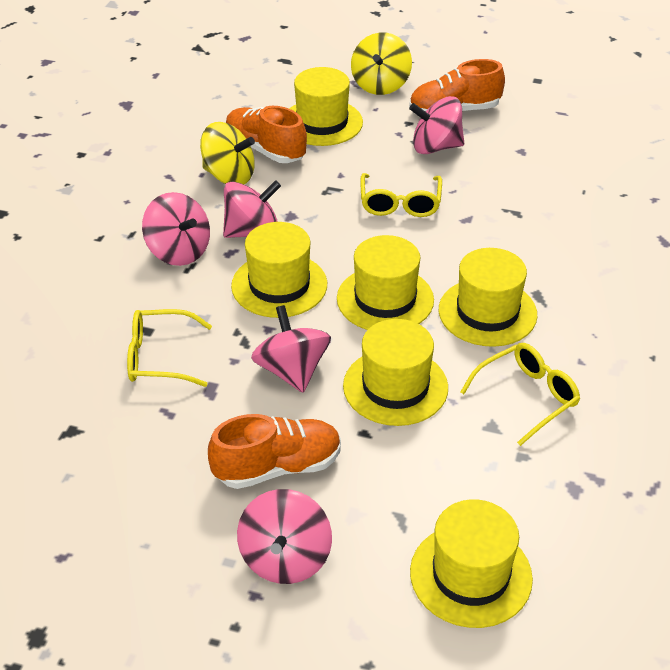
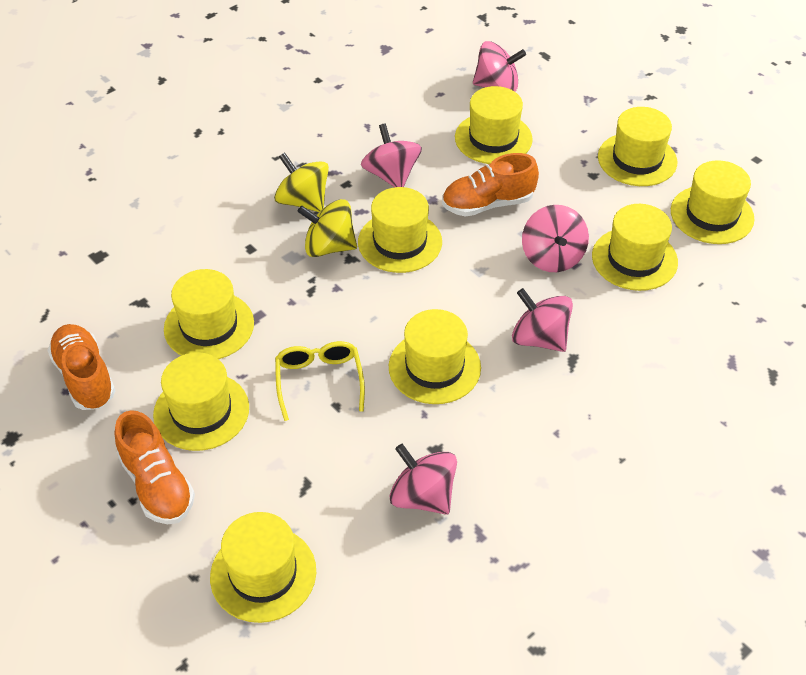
yellow glasses: 3 -> 1
yellow hat: 6 -> 9

